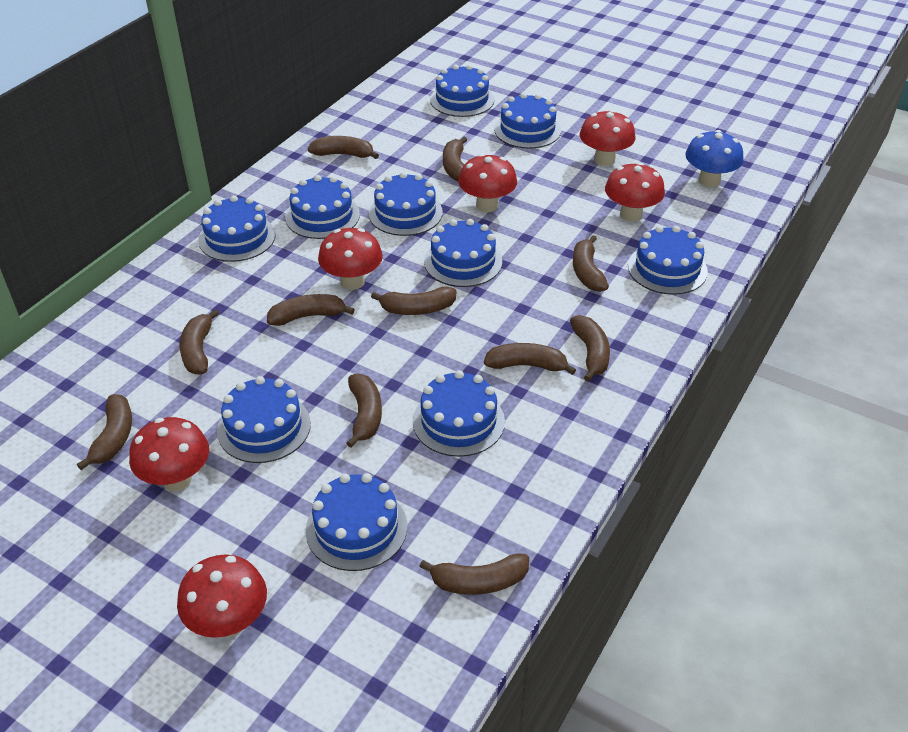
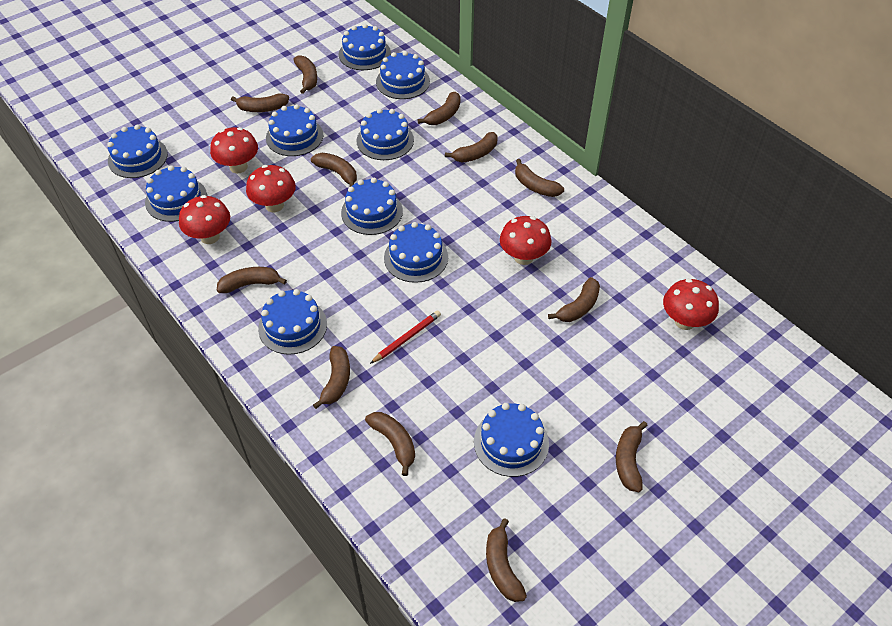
blue mushroom: 1 -> 0
brown banana: 11 -> 12
red mushroom: 6 -> 5
red pencil: 0 -> 1

